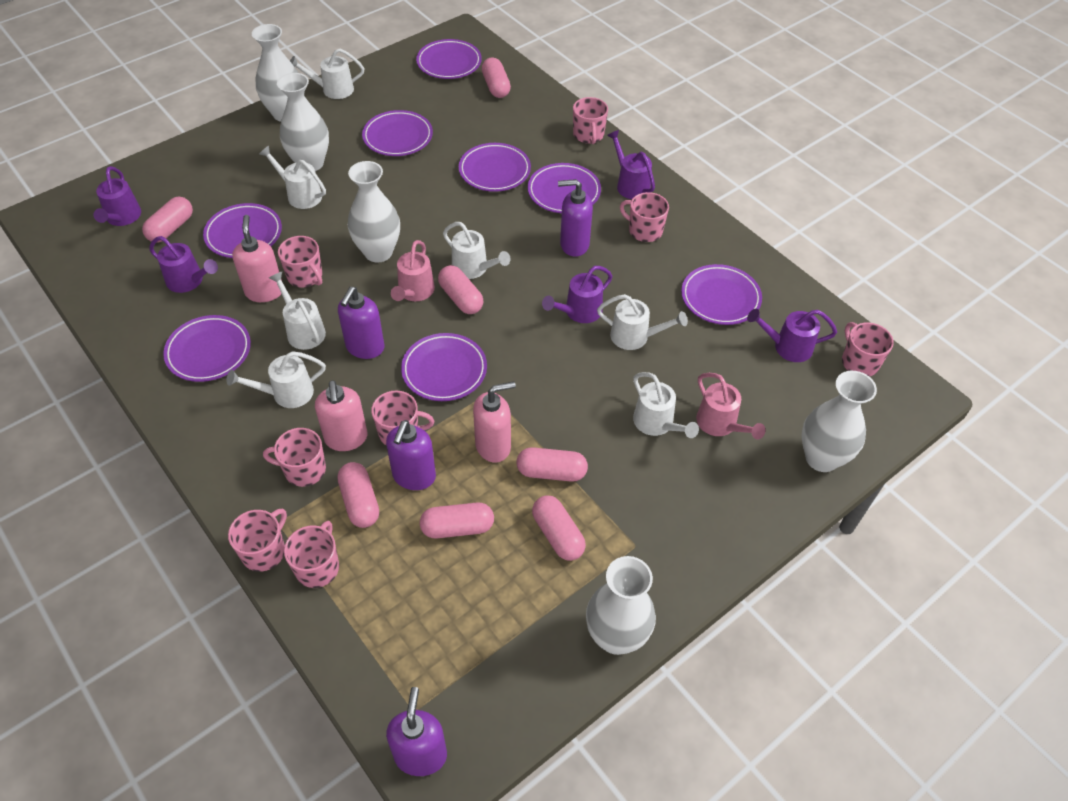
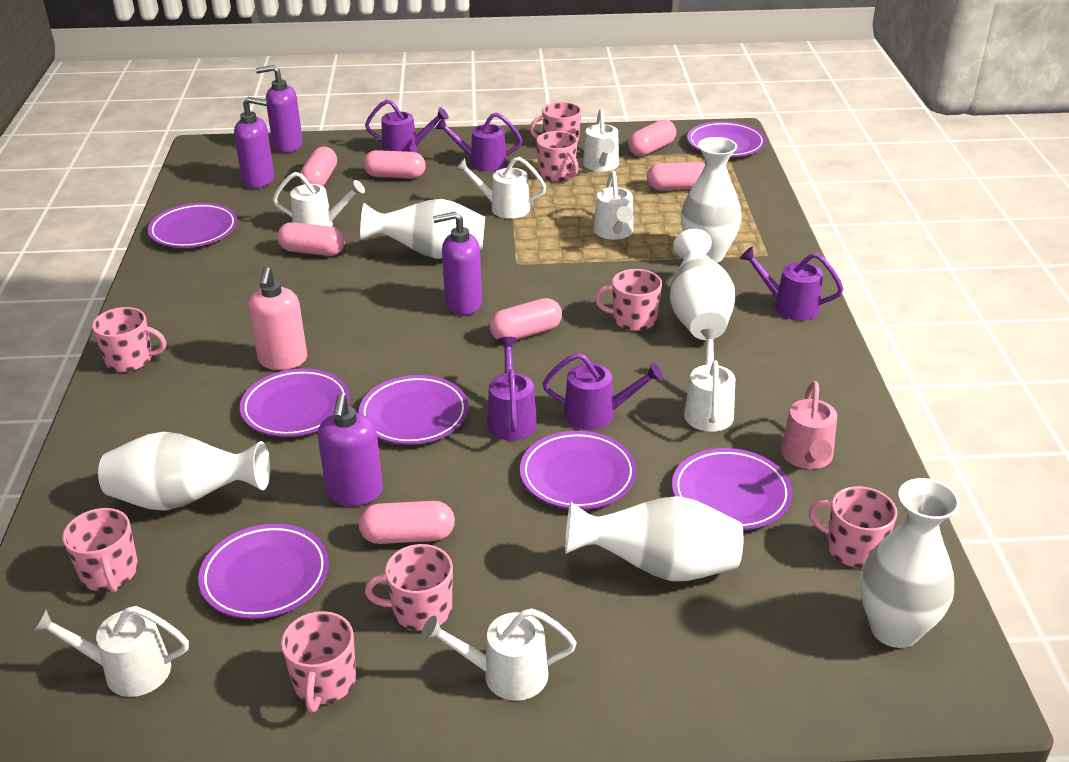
pink soap dispenser: 3 -> 1
pink watering can: 2 -> 1
purple plate: 8 -> 7
white vase: 5 -> 6

